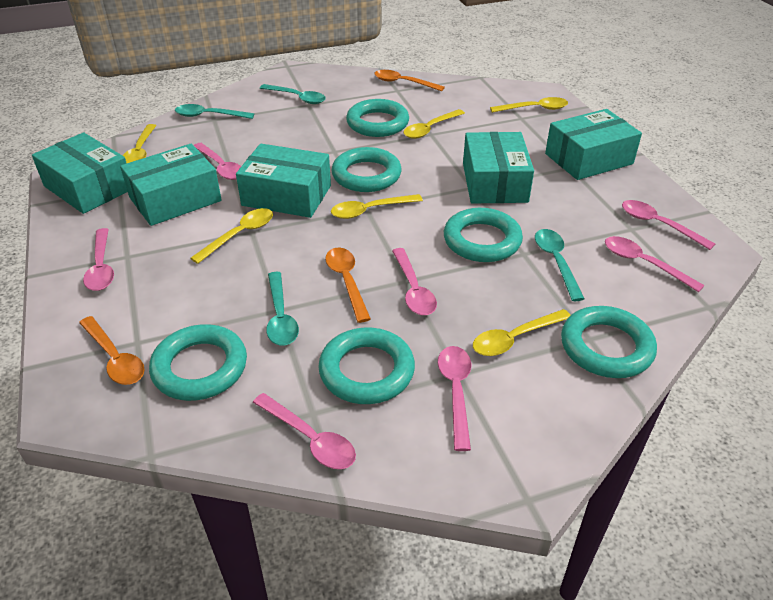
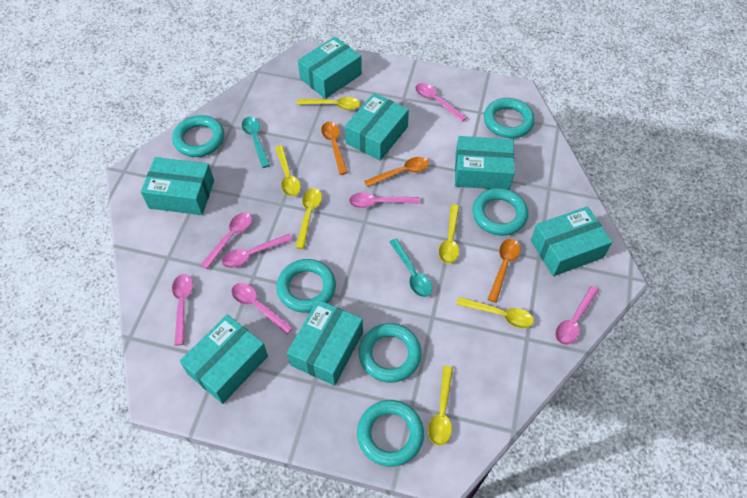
turquoise box: 5 -> 7
turquoise spoon: 4 -> 2

